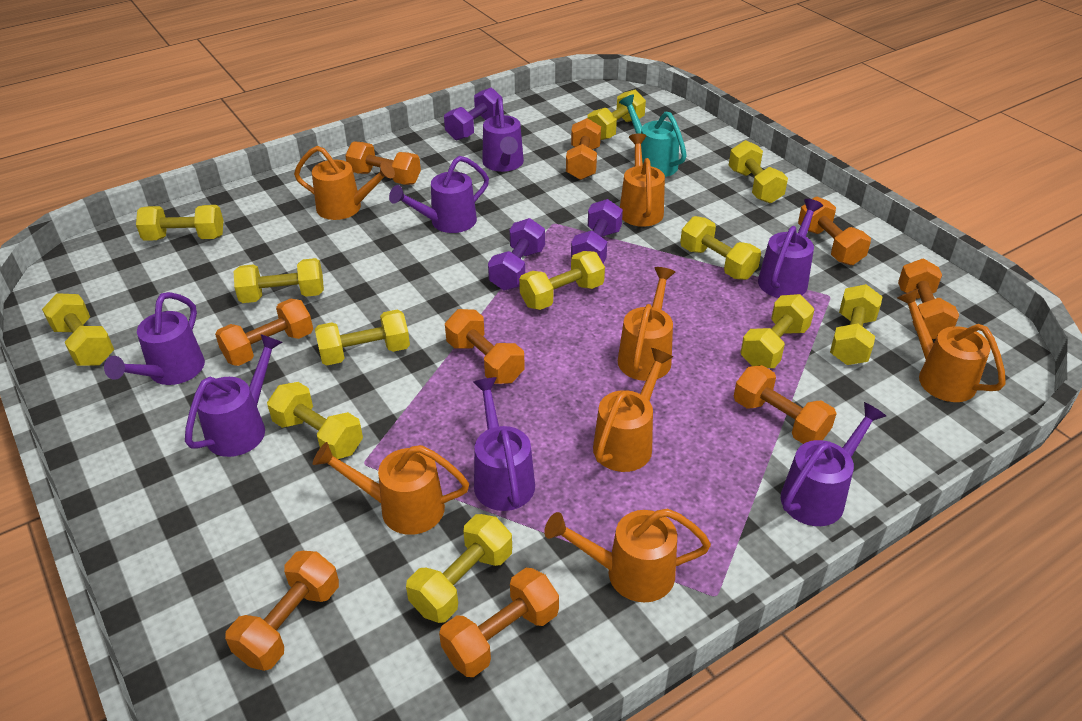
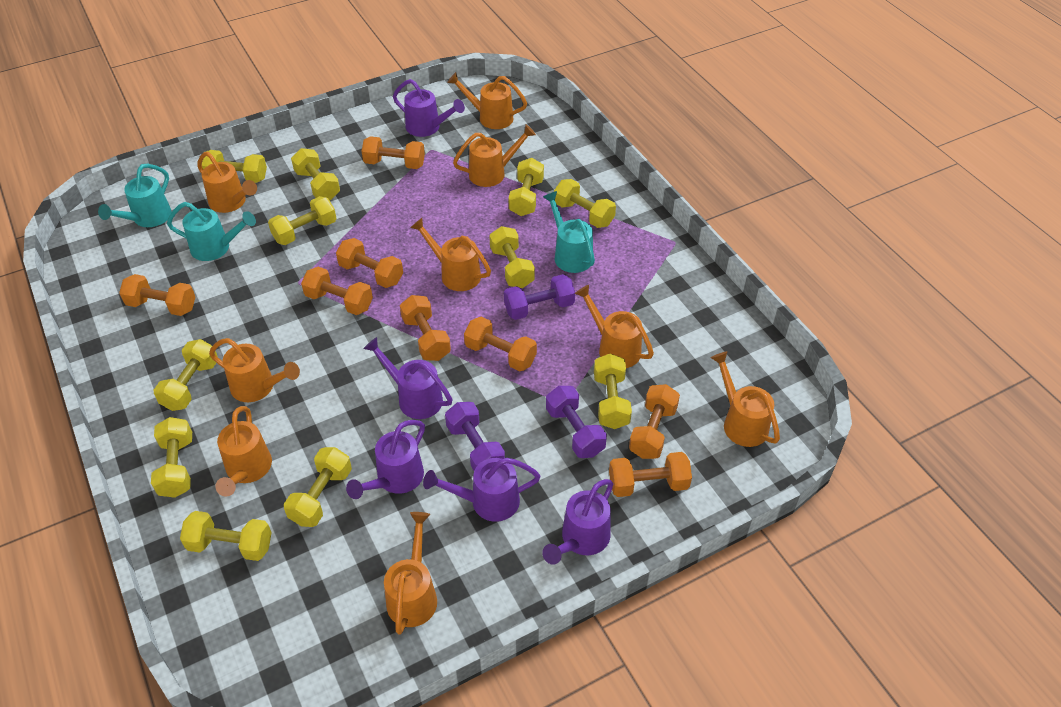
orange dumbbell: 9 -> 8
orange watering can: 7 -> 9
purple watering can: 7 -> 5
turquoise watering can: 1 -> 3
yellow dumbbell: 12 -> 11

